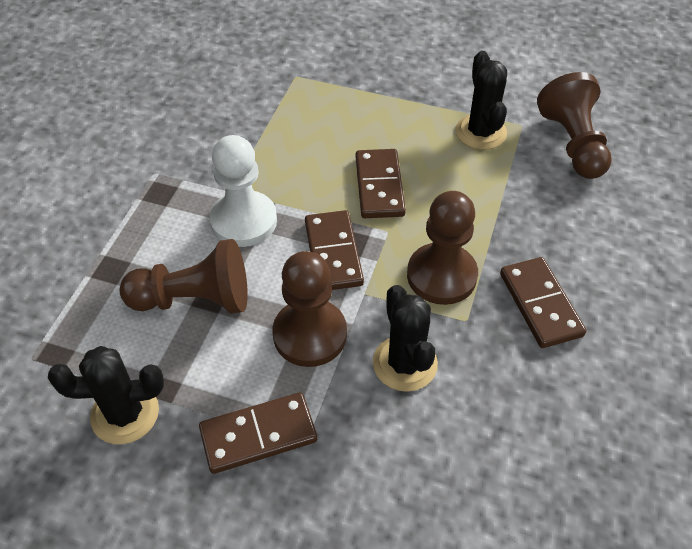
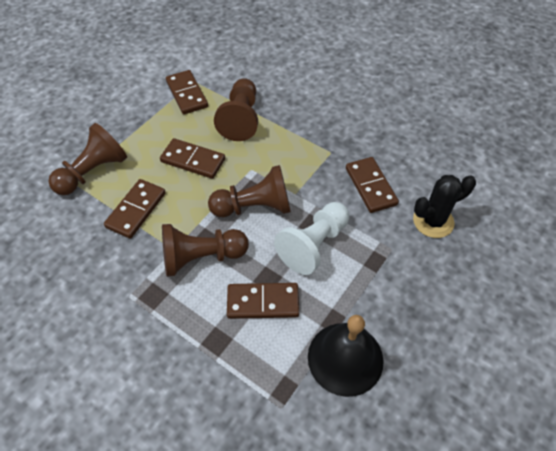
black bell: 0 -> 1
black cactus: 3 -> 1
brown domino: 4 -> 5

